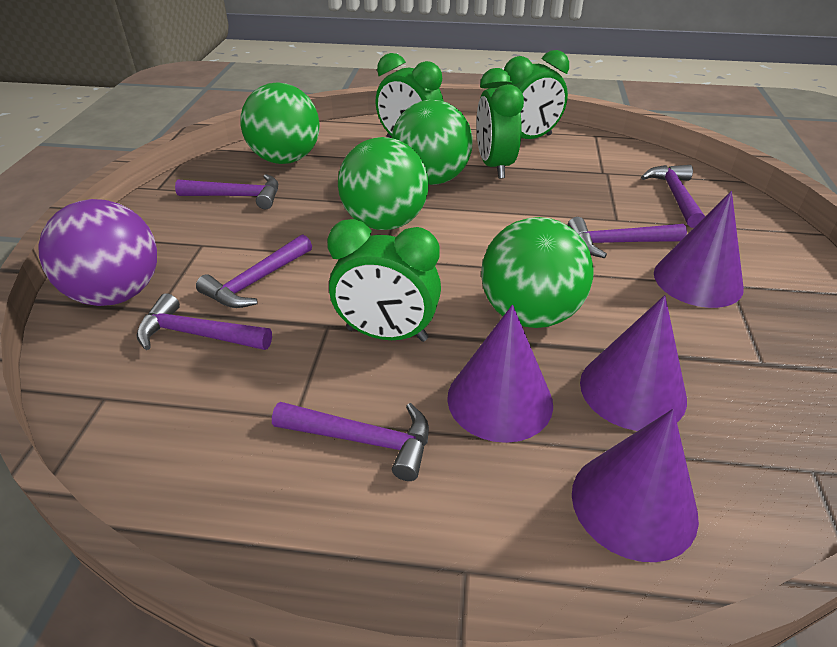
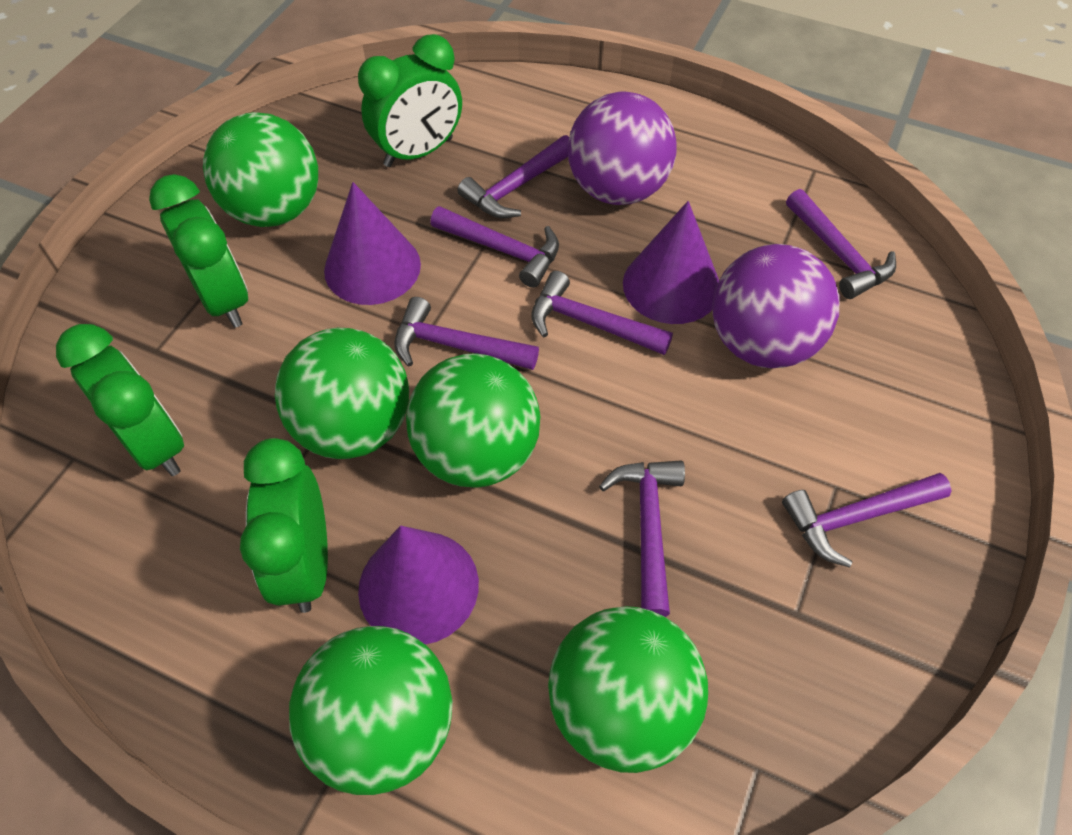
green ball: 4 -> 5
purple ball: 1 -> 2
purple cone: 4 -> 3
purple hammer: 6 -> 7

